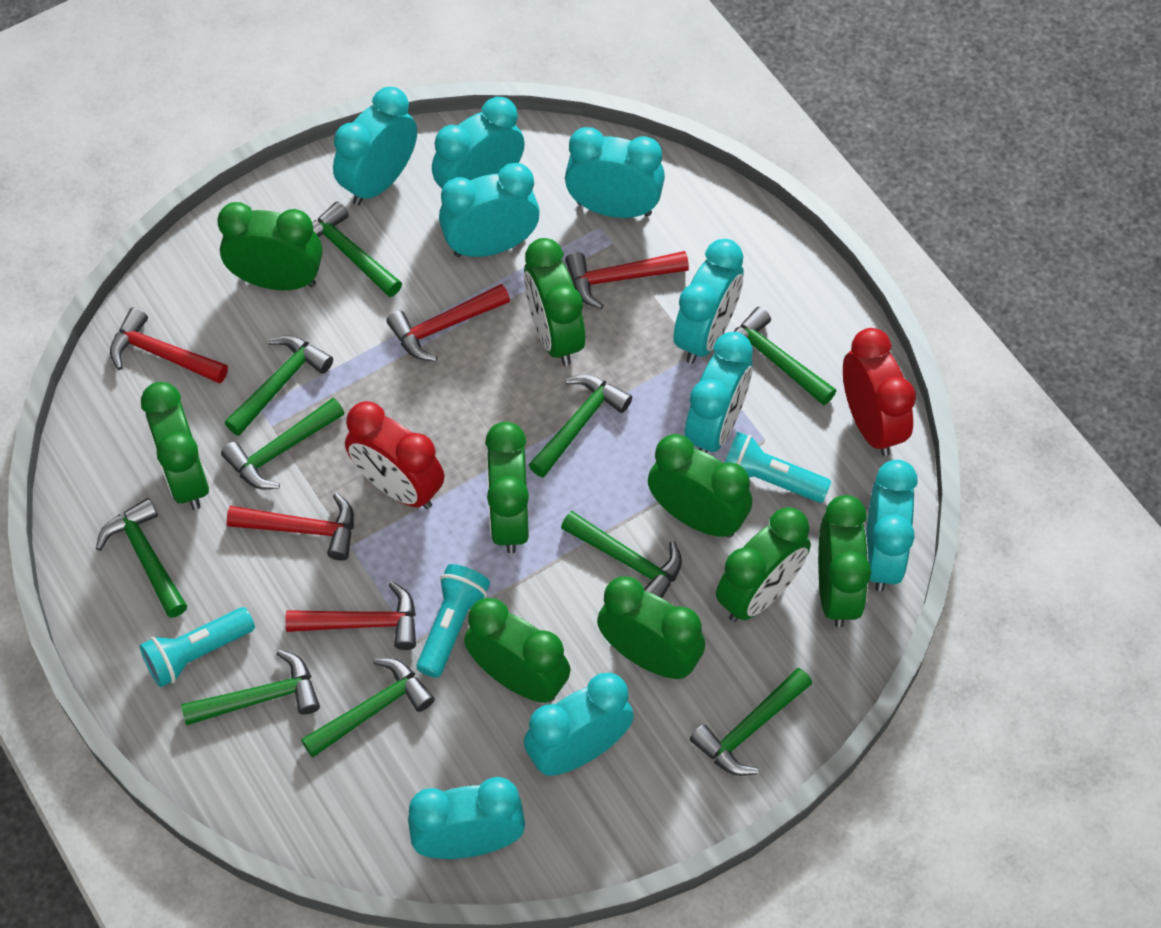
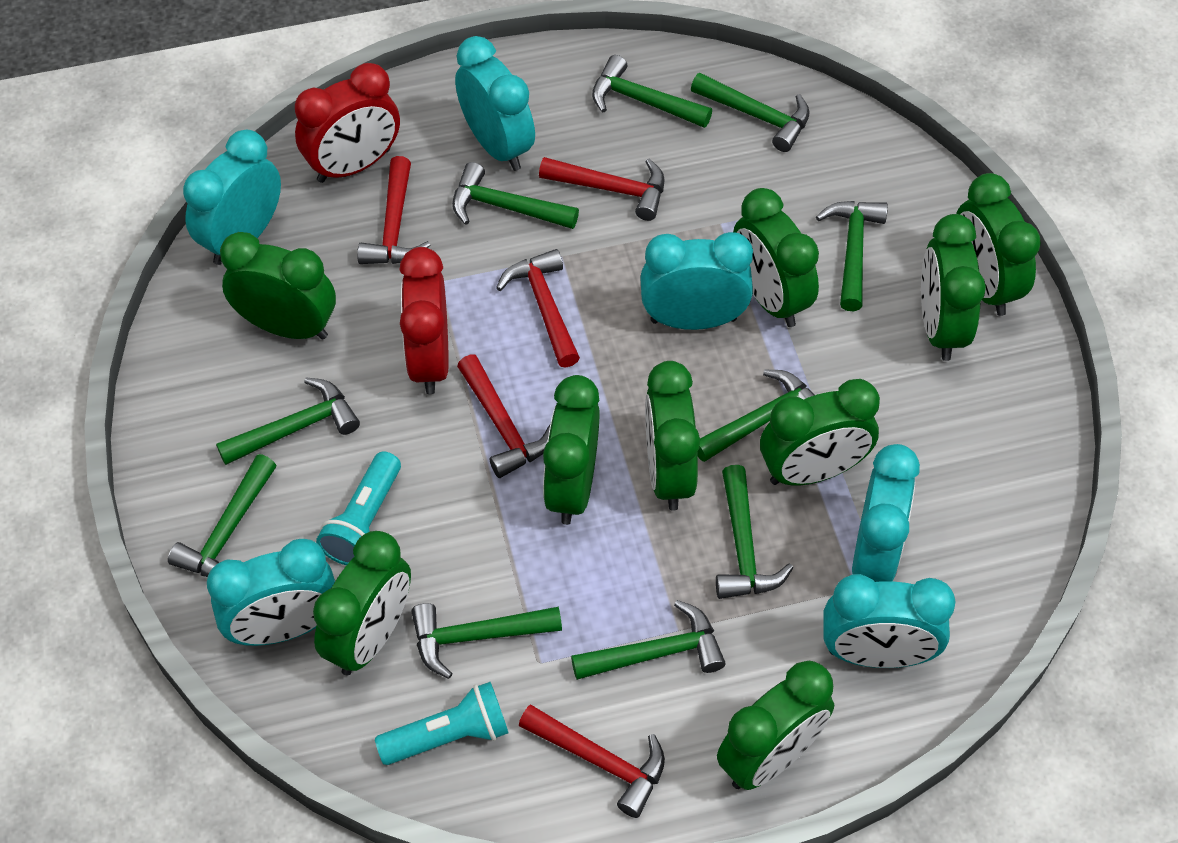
turquoise clock: 9 -> 6
turquoise flashlight: 3 -> 2

